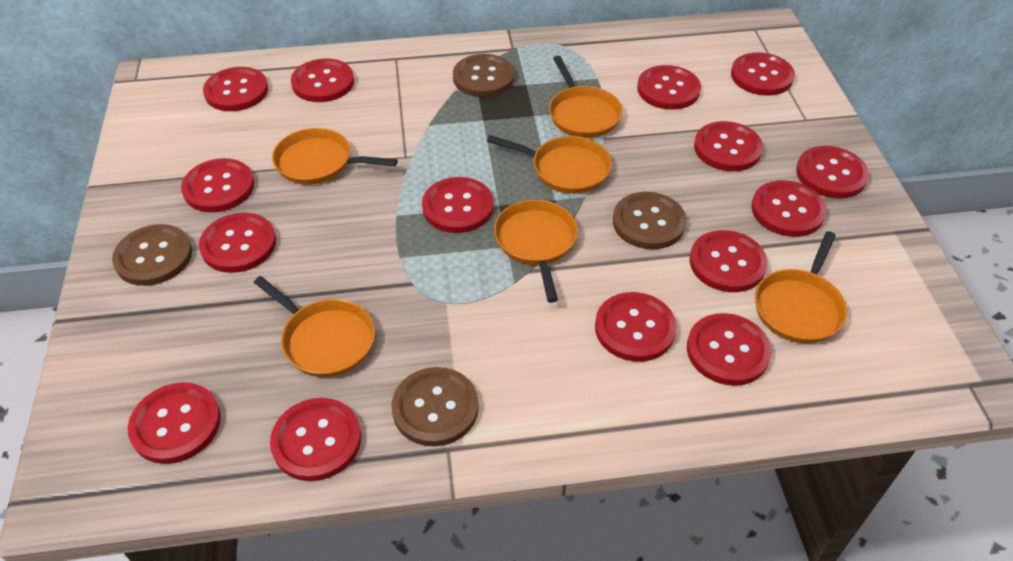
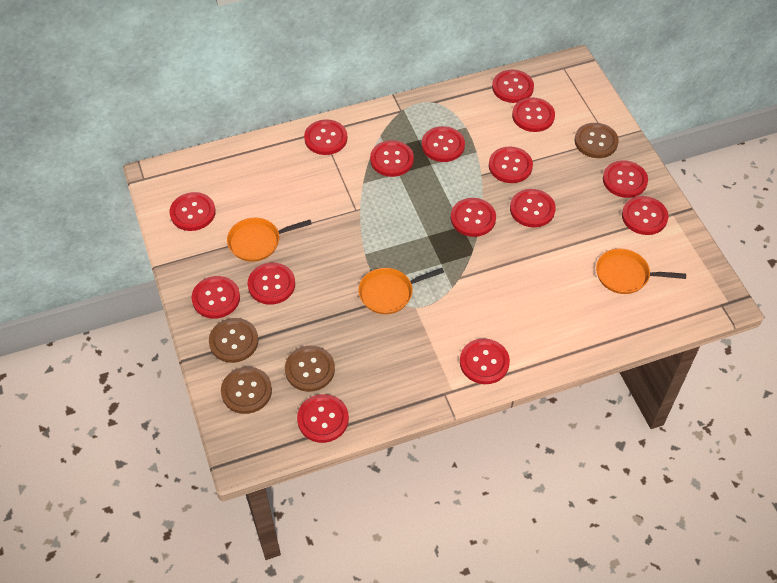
orange pan: 6 -> 3

